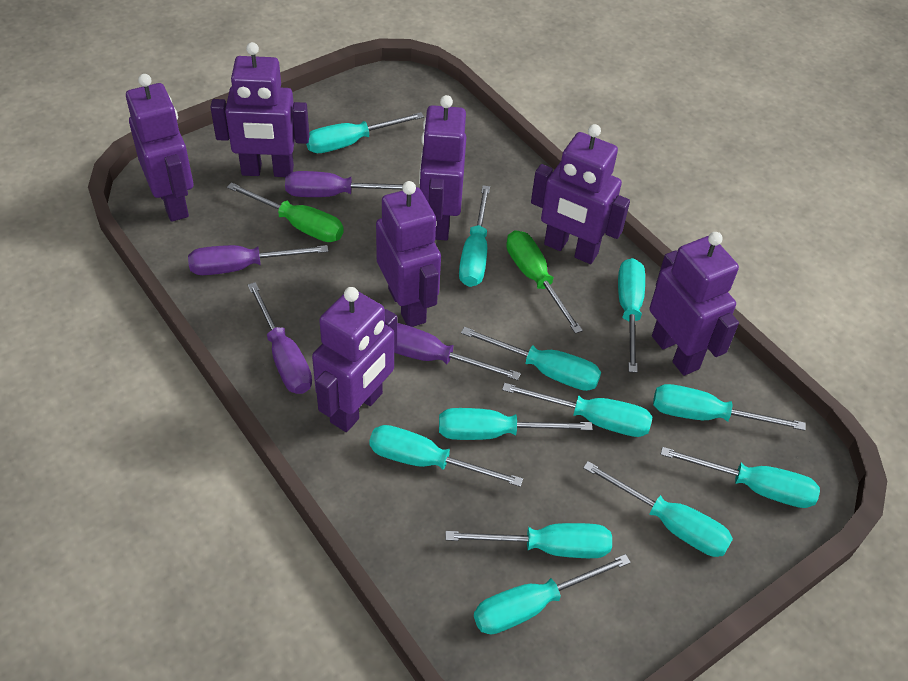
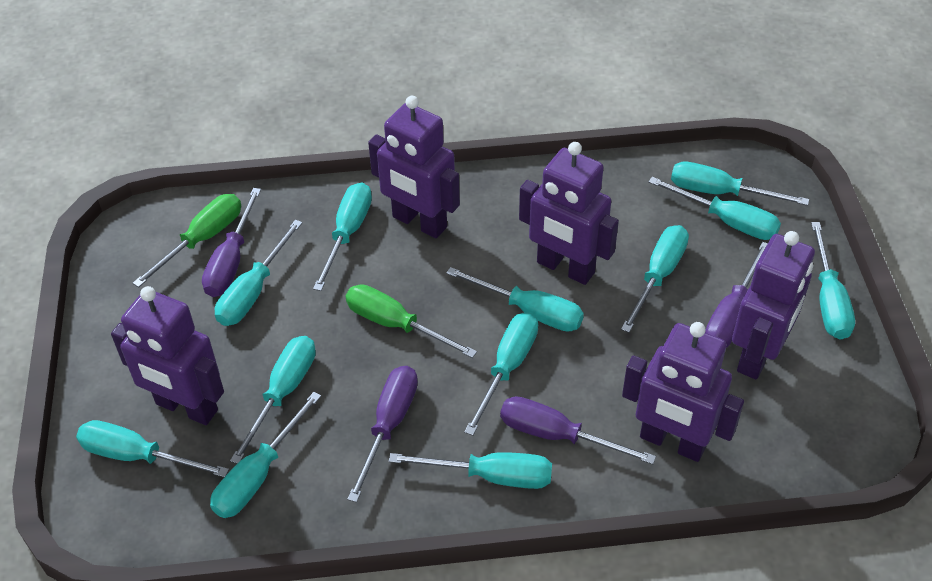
purple robot: 7 -> 5

